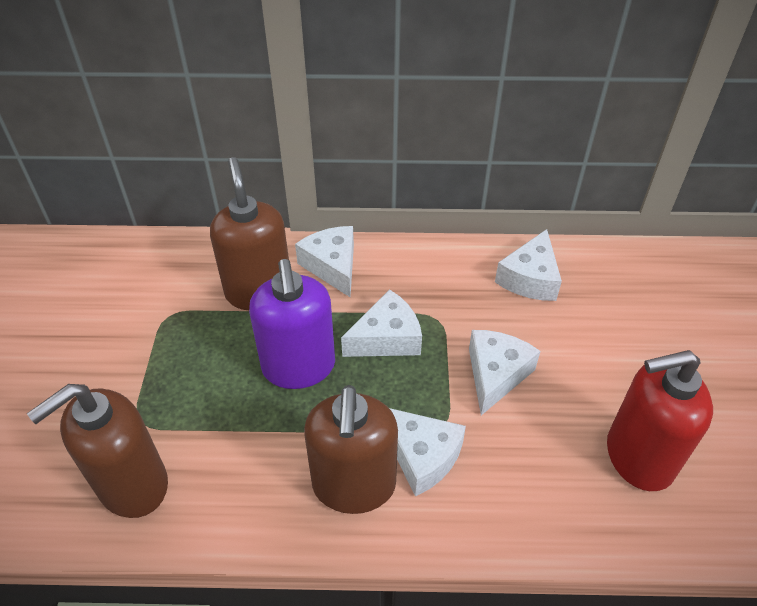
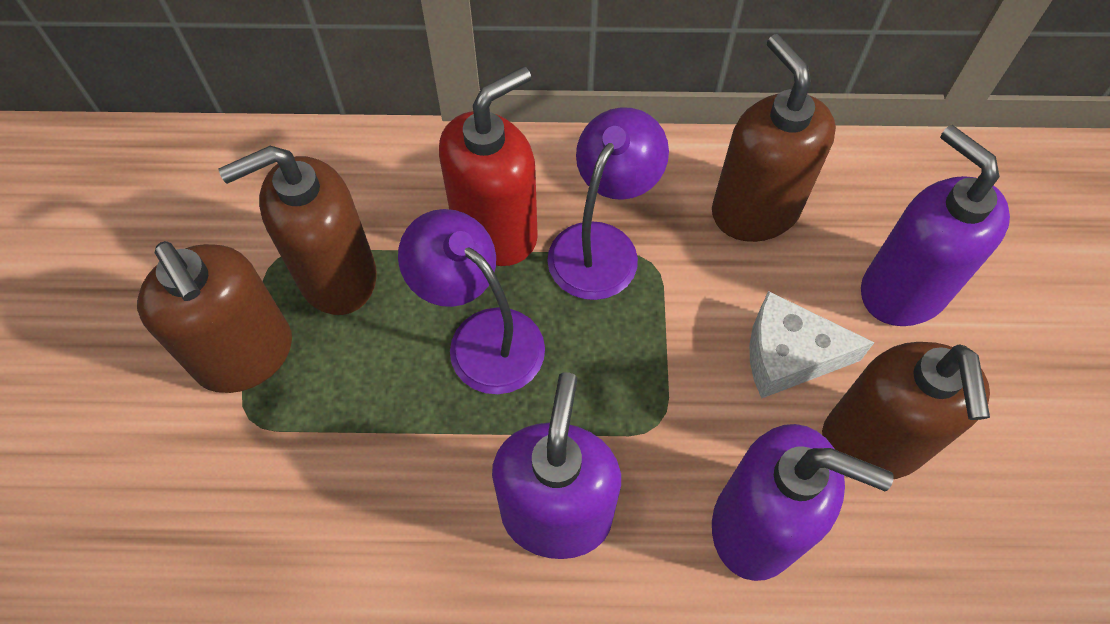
brown soap dispenser: 3 -> 4
purple lamp: 0 -> 2
purple soap dispenser: 1 -> 3
white cheese: 5 -> 1

